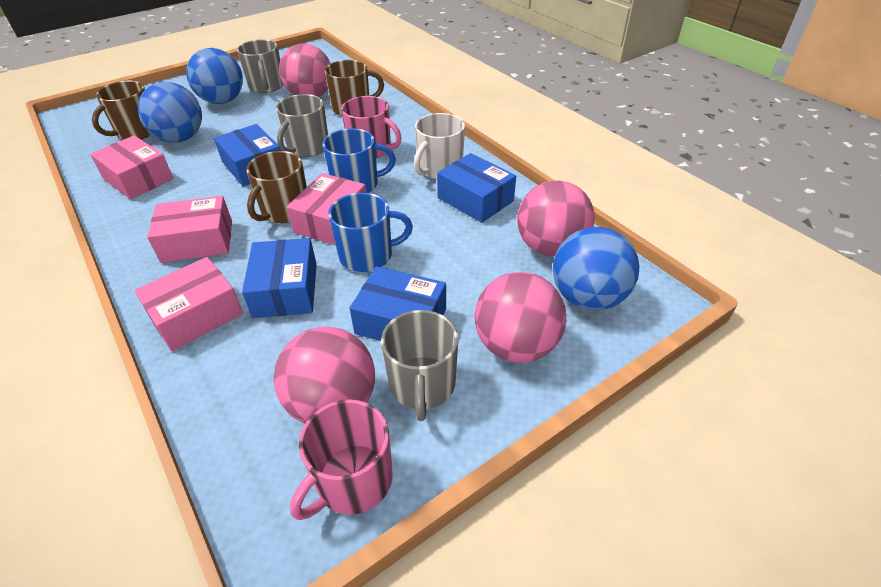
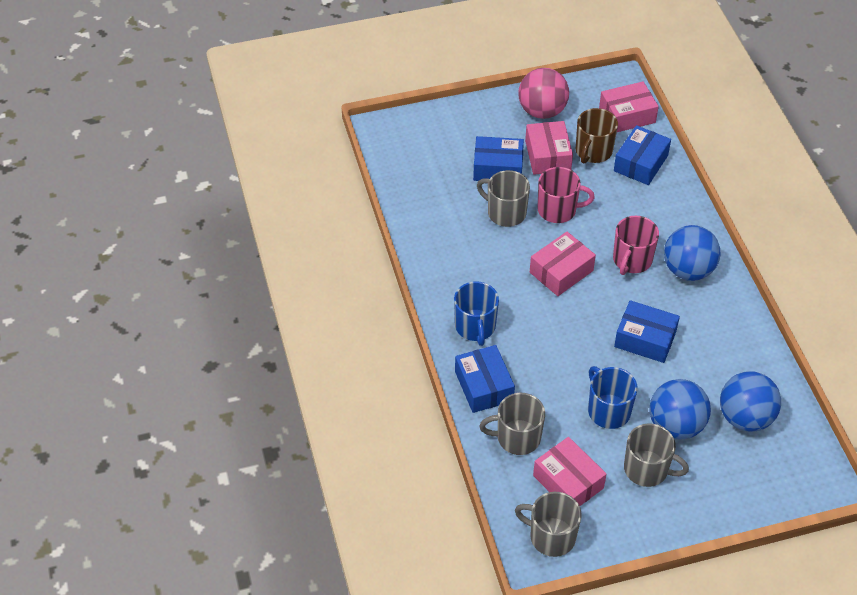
brown mug: 3 -> 1
grey mug: 3 -> 4
pink ball: 4 -> 1
white mug: 1 -> 0

